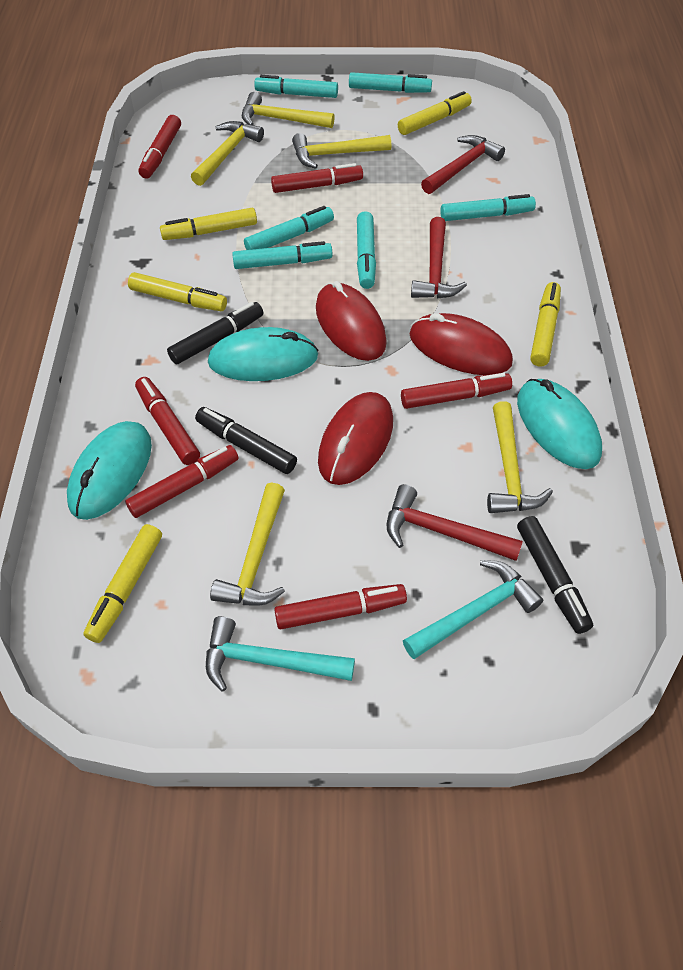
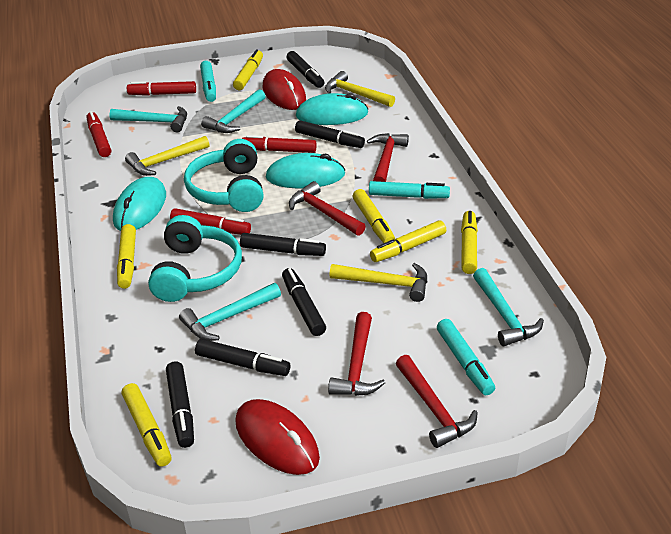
black marker: 3 -> 6
red hammer: 3 -> 4
red marker: 6 -> 4
red mouse: 3 -> 2
turquoise hammer: 2 -> 4
turquoise headphones: 0 -> 2
turquoise marker: 6 -> 3
yellow hammer: 5 -> 3
yellow marker: 5 -> 6

